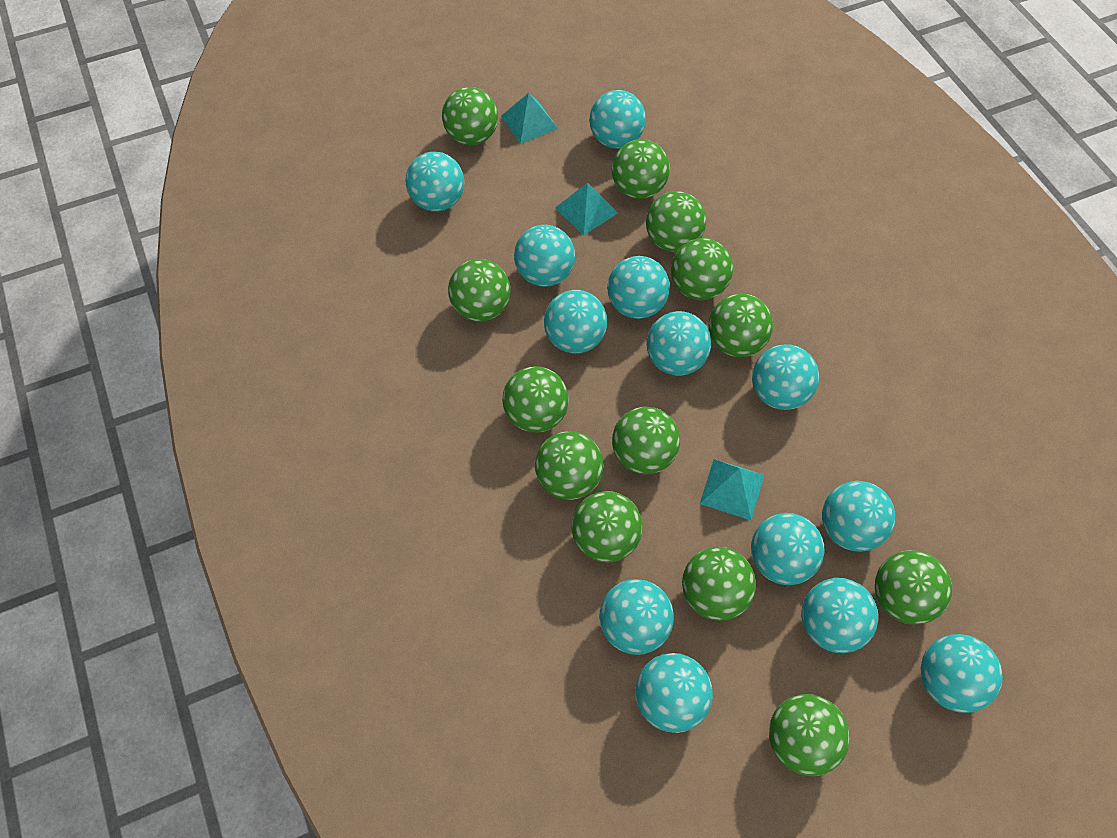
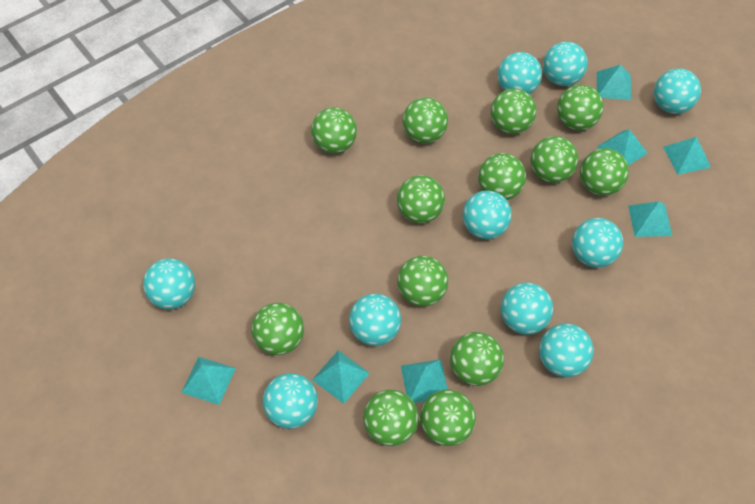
turquoise ball: 13 -> 10
turquoise pyramid: 3 -> 7

